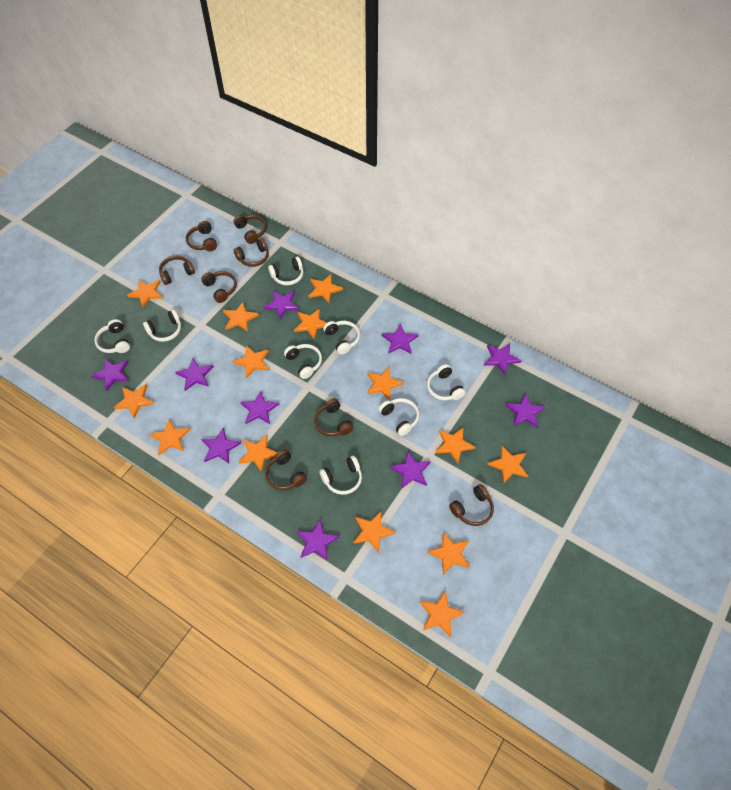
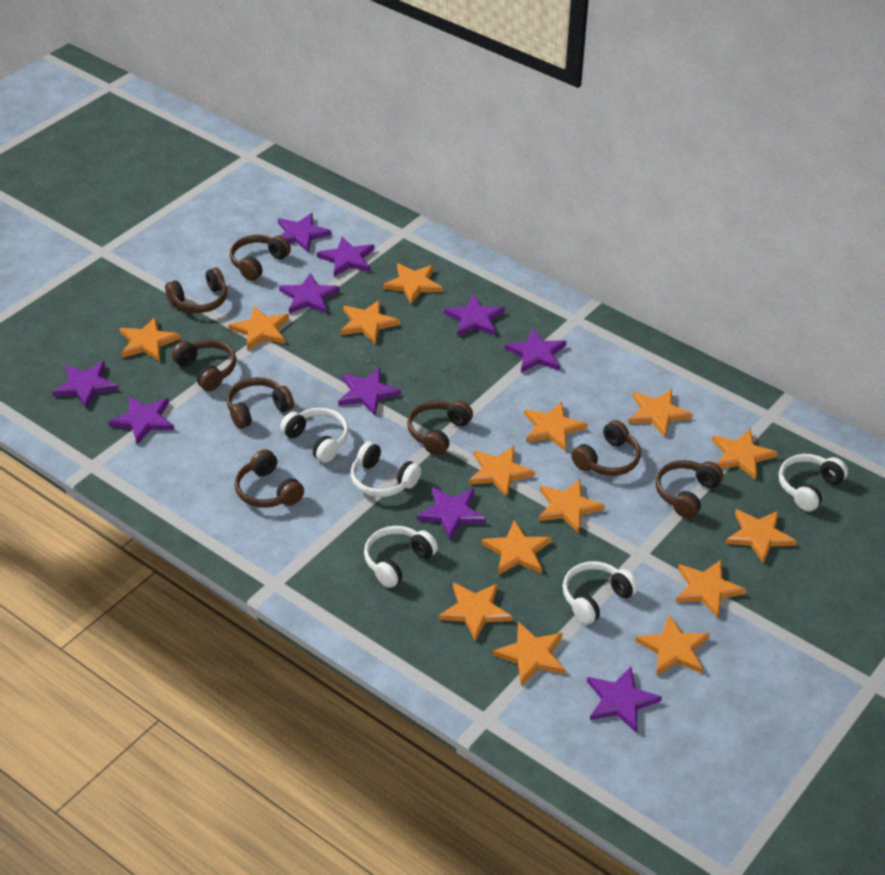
orange star: 14 -> 15
white headphones: 8 -> 5

